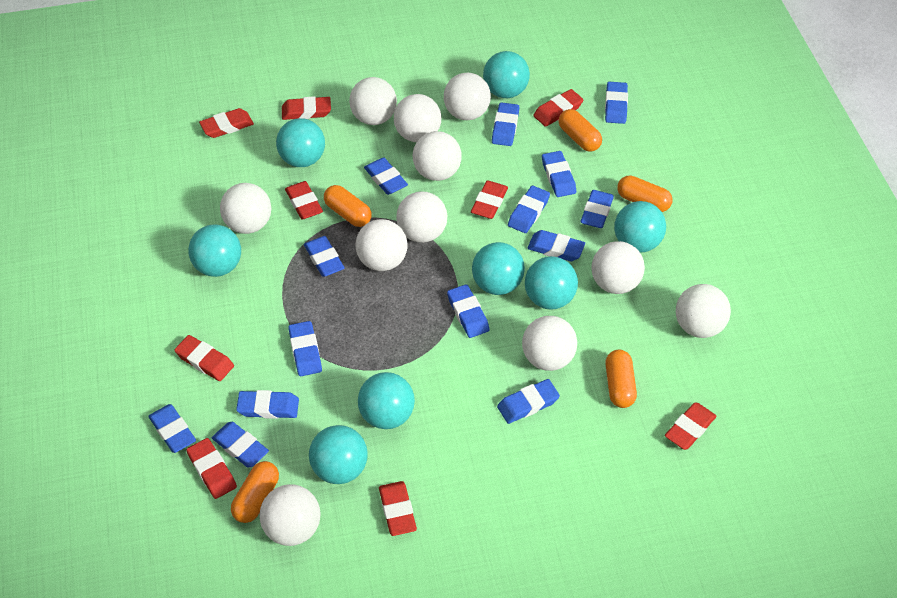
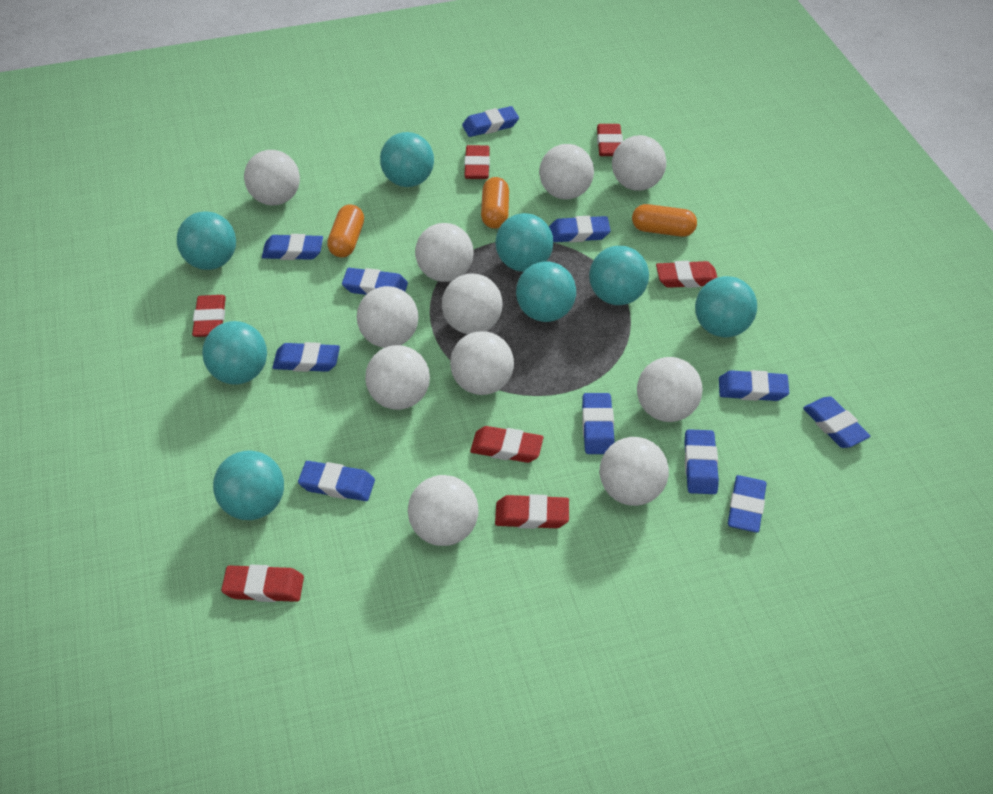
blue eraser: 14 -> 11
orange capsule: 5 -> 3
red eraser: 9 -> 7

